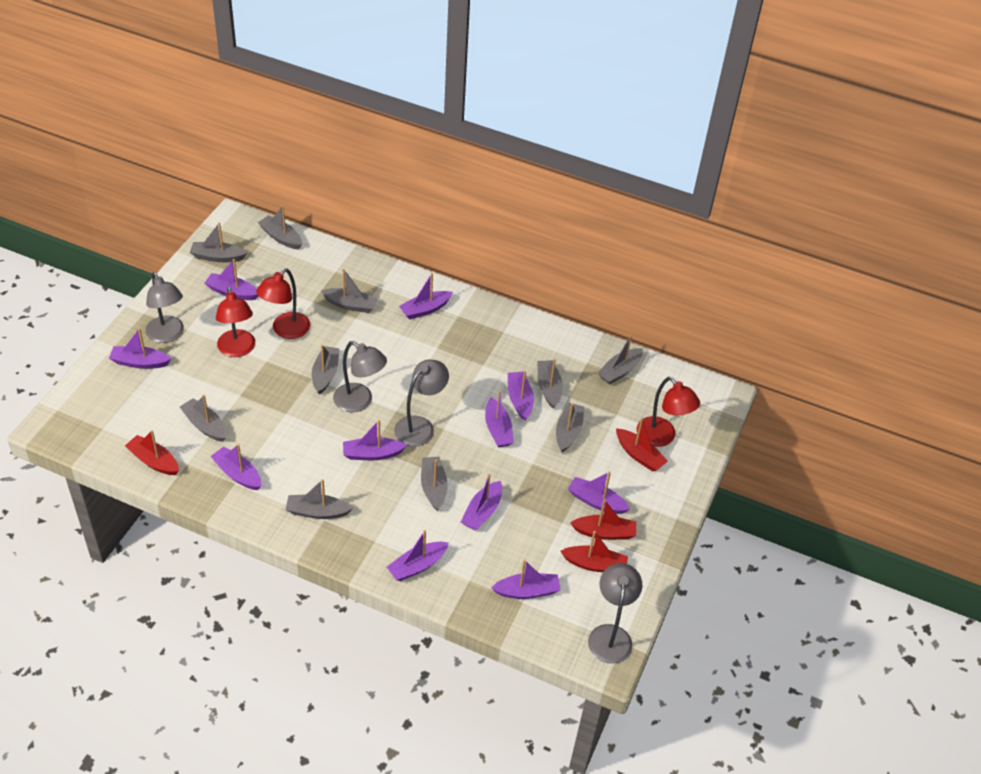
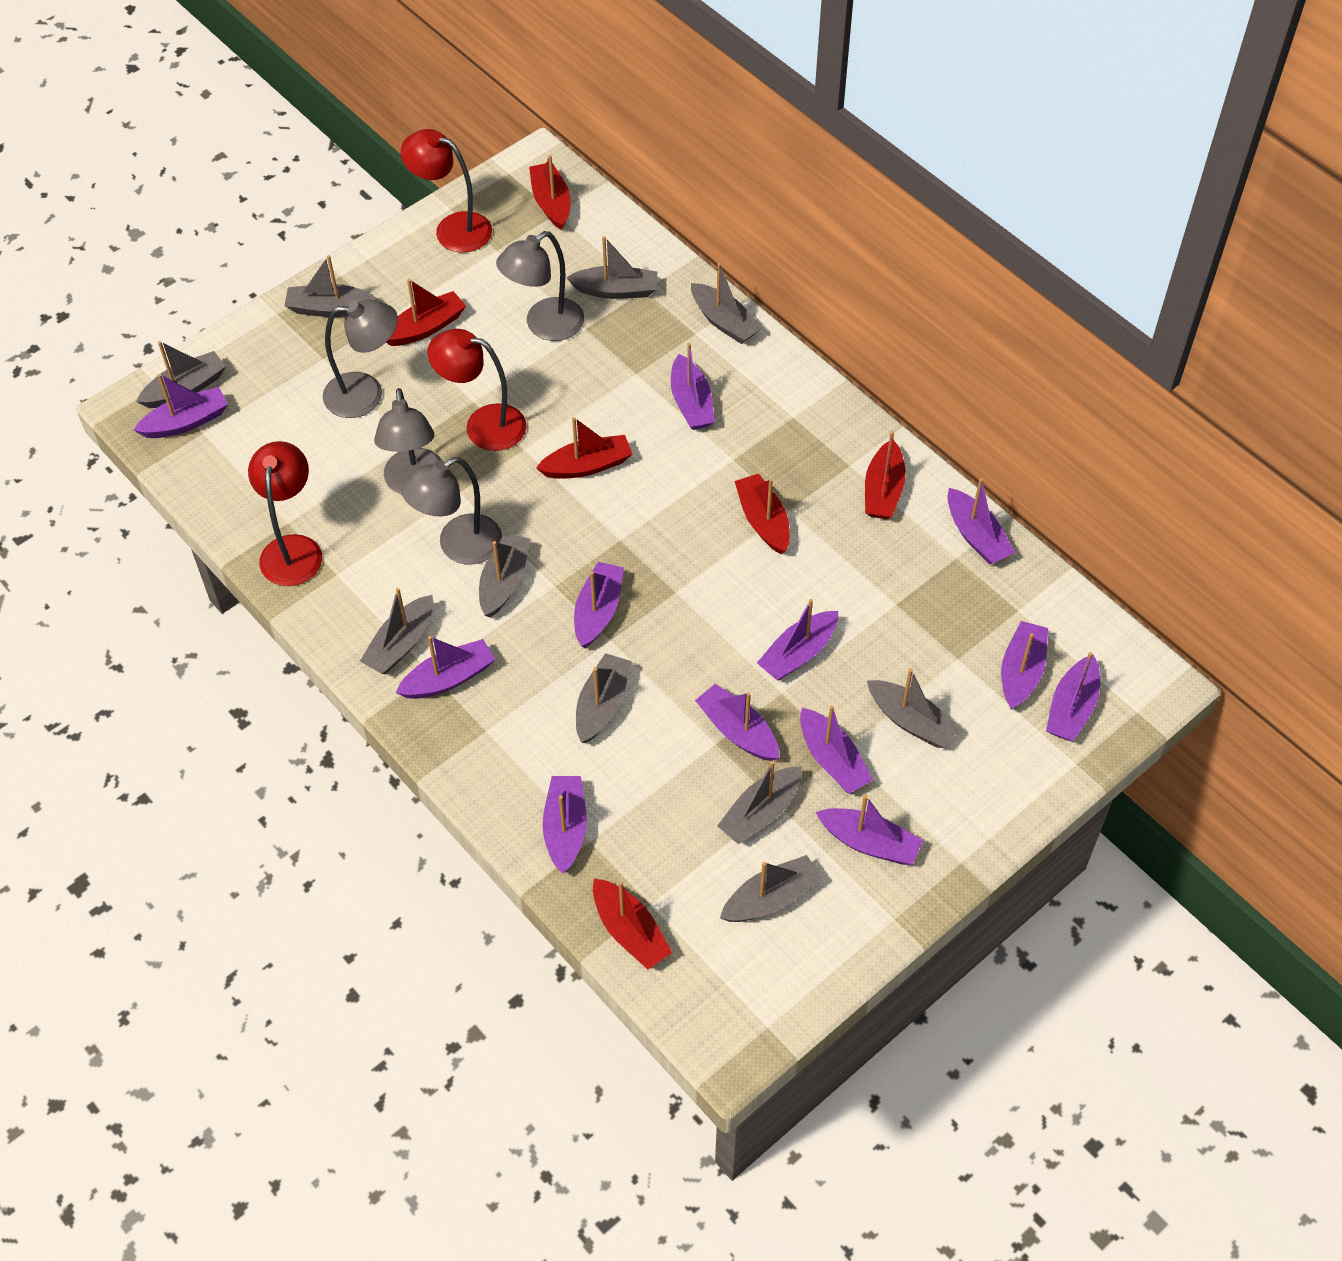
purple boat: 11 -> 12
red boat: 4 -> 6

